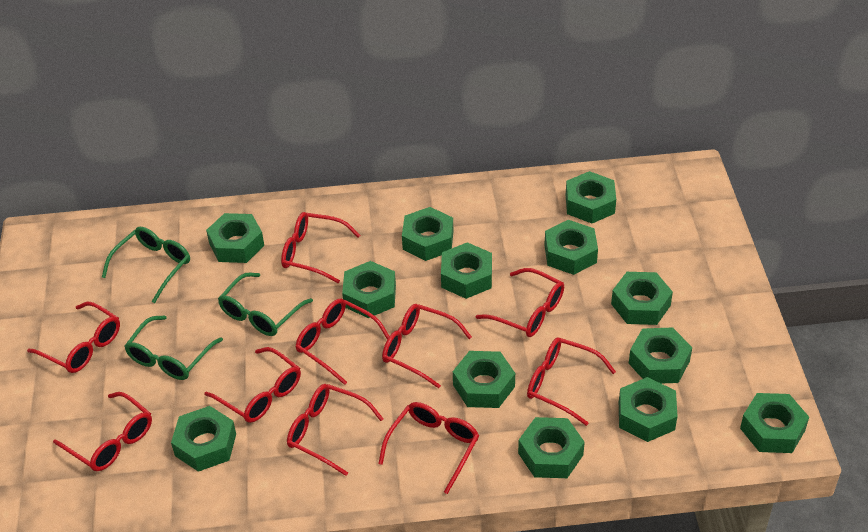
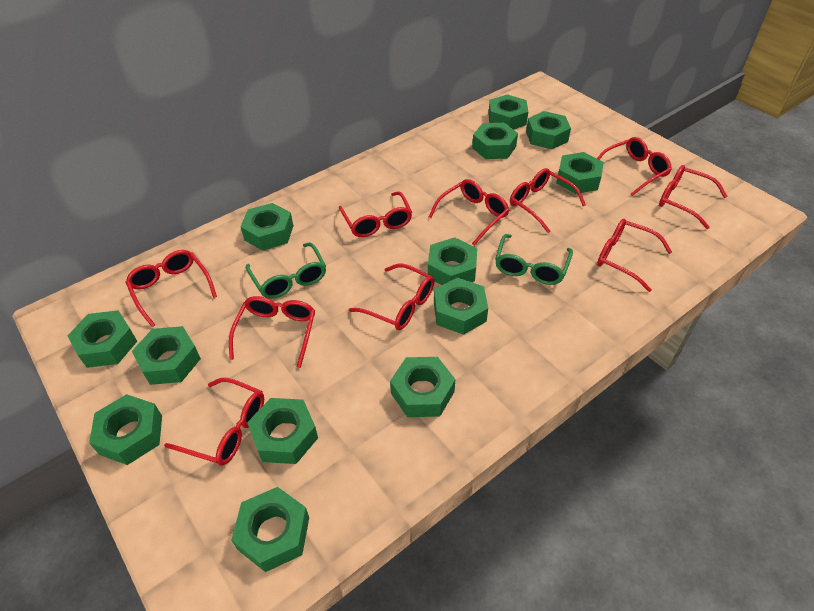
green glasses: 3 -> 2

